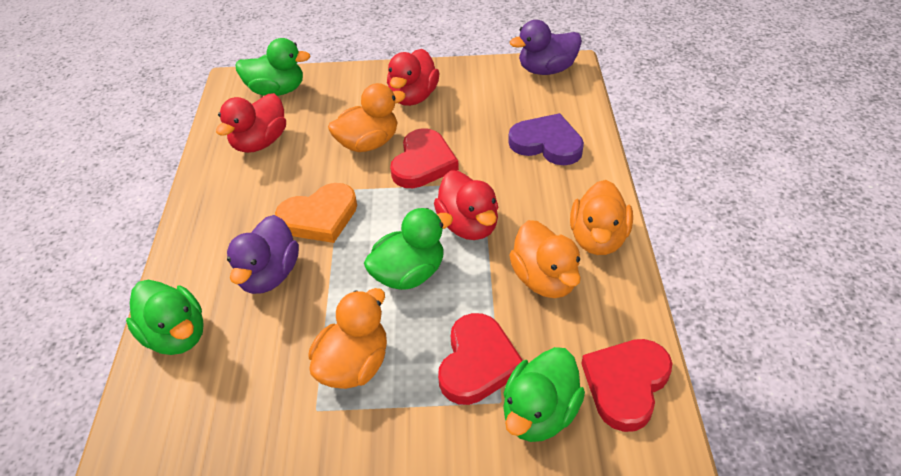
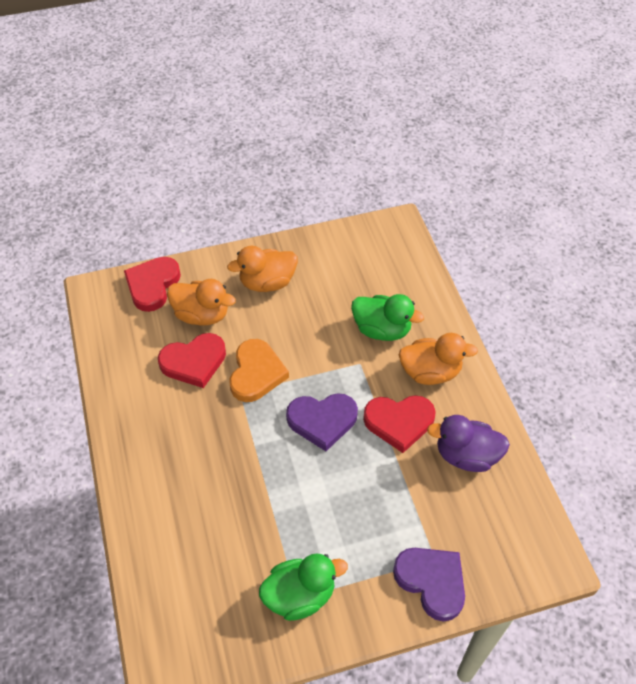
green duck: 4 -> 2
orange duck: 4 -> 3
purple duck: 2 -> 1
purple heart: 1 -> 2
red duck: 3 -> 0

